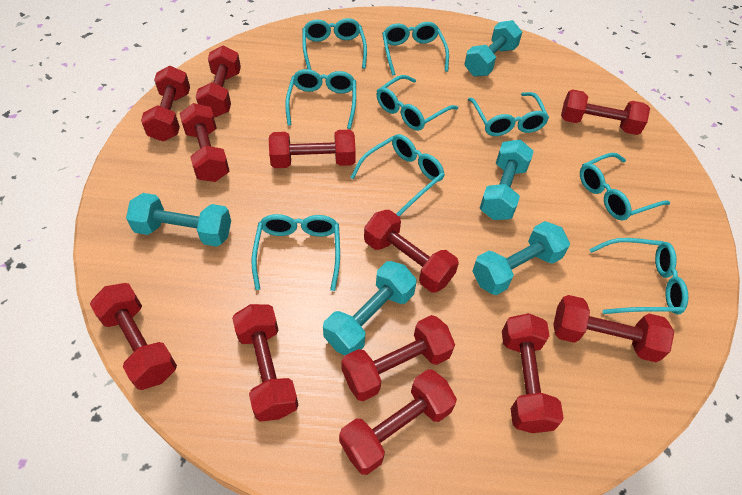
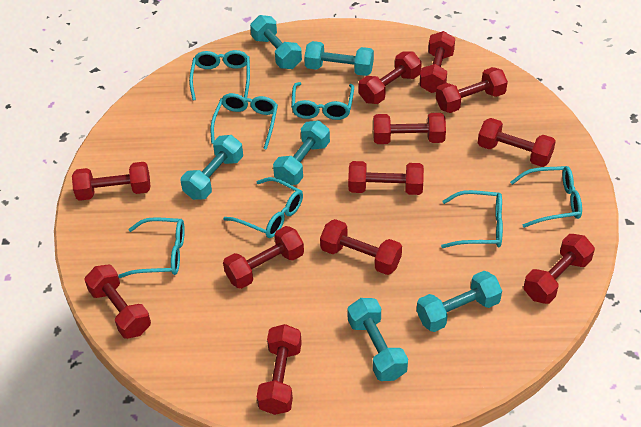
turquoise dumbbell: 5 -> 6
turquoise glasses: 9 -> 7

